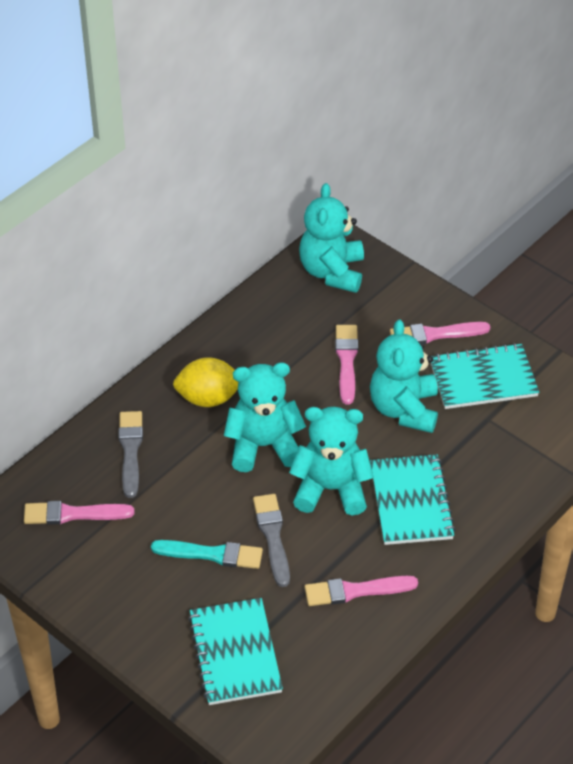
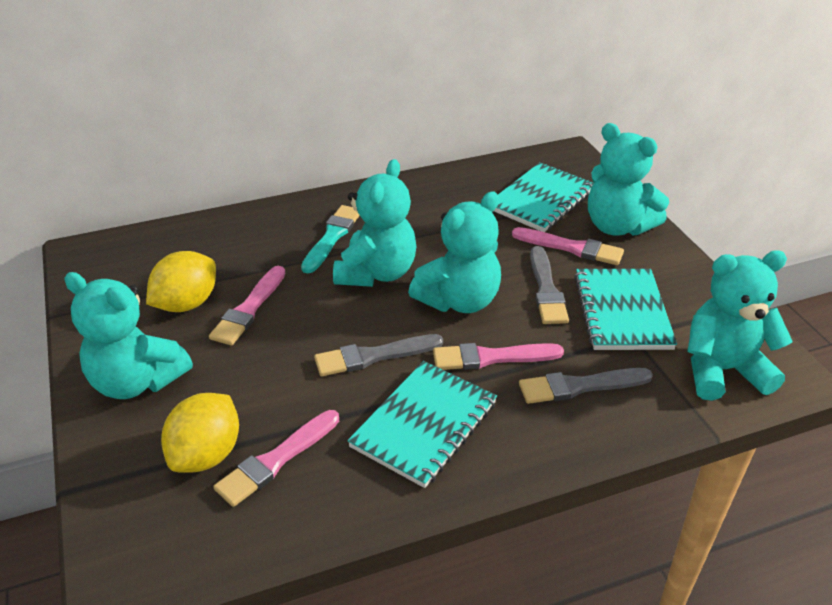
grey brush: 2 -> 3
turquoise teddy bear: 4 -> 5
yellow lemon: 1 -> 2

